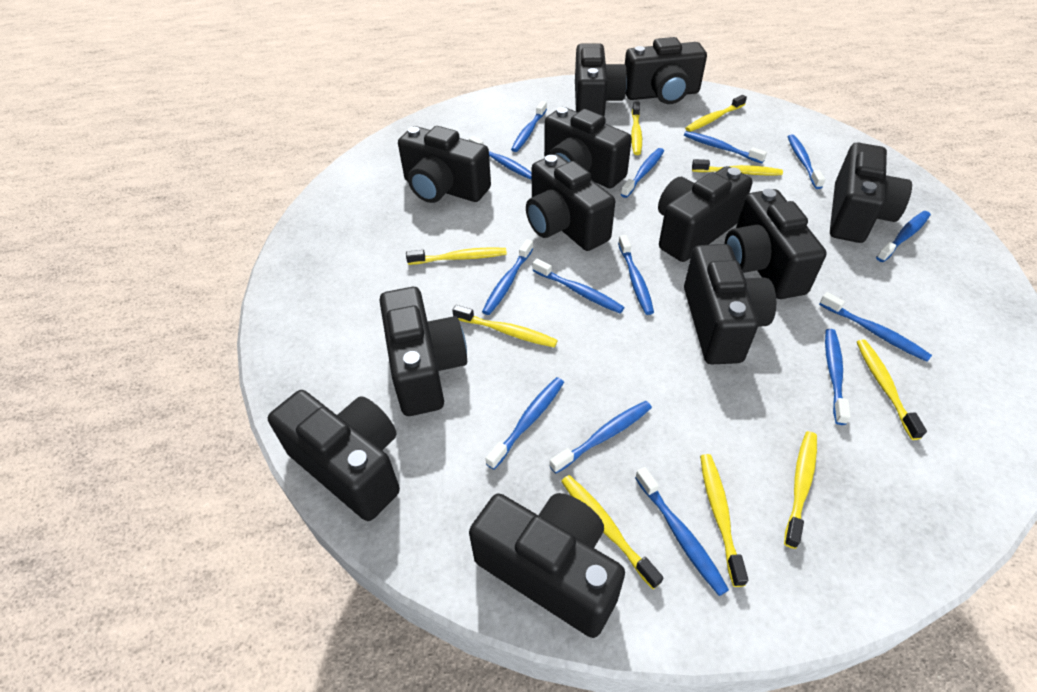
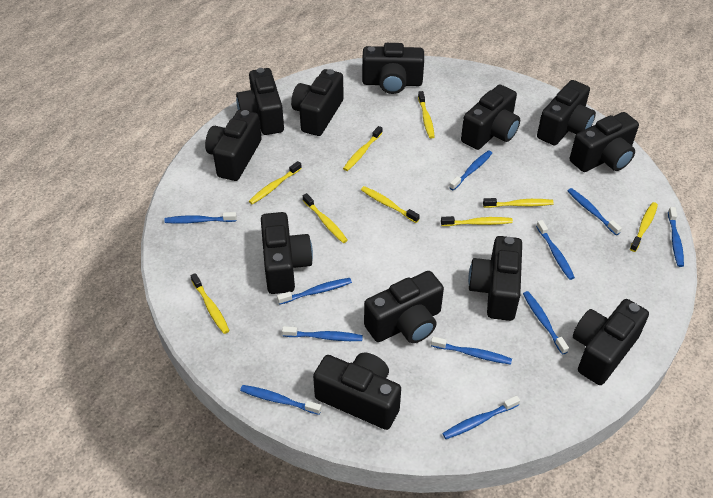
blue toothbrush: 14 -> 11

